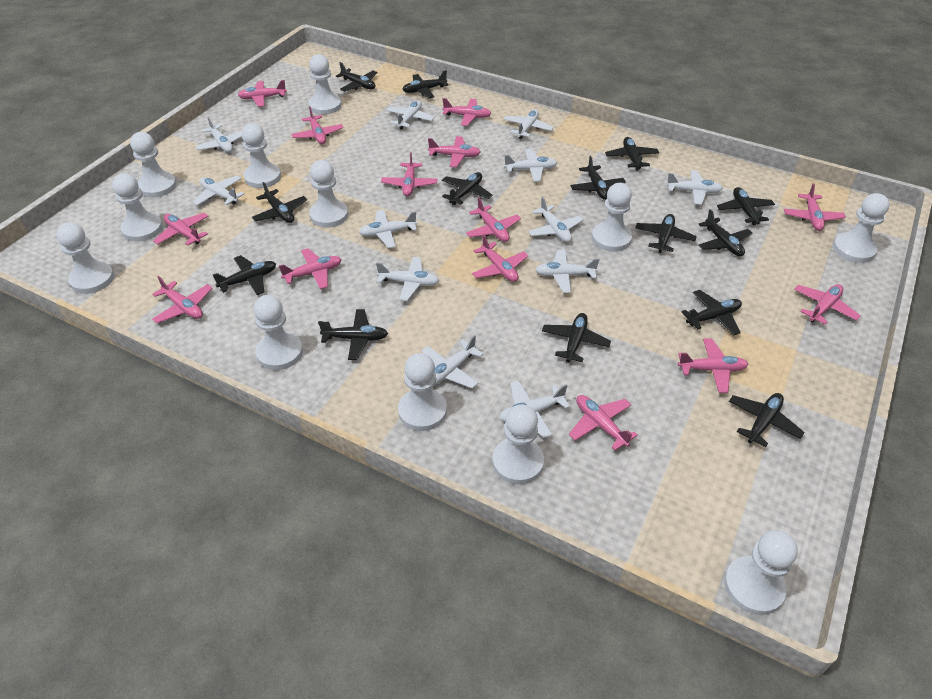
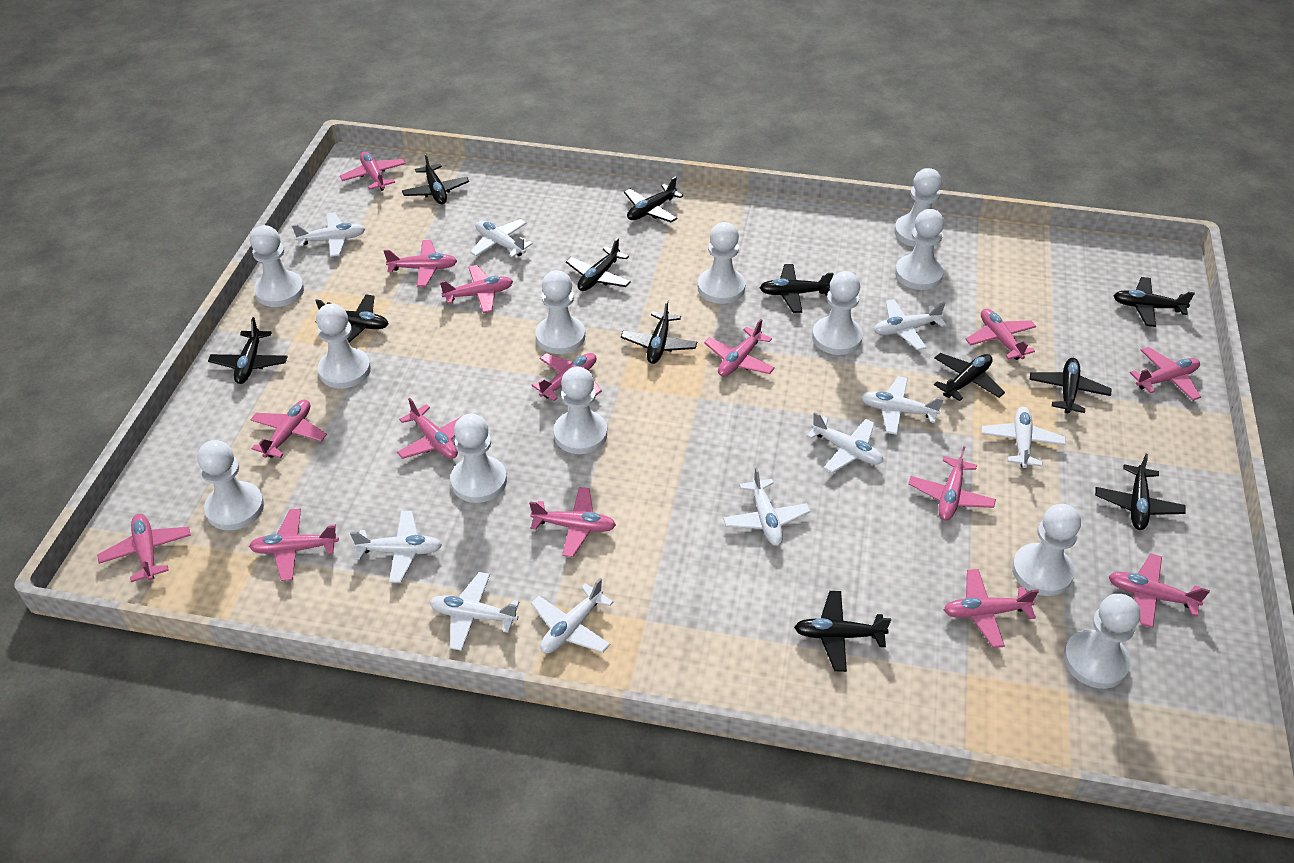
black plane: 14 -> 12
pink plane: 14 -> 15
white plane: 12 -> 10

